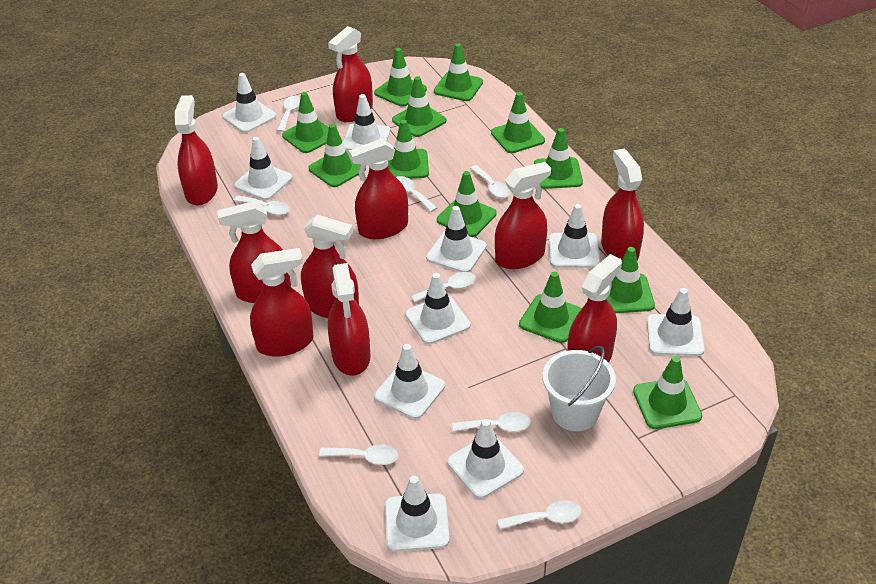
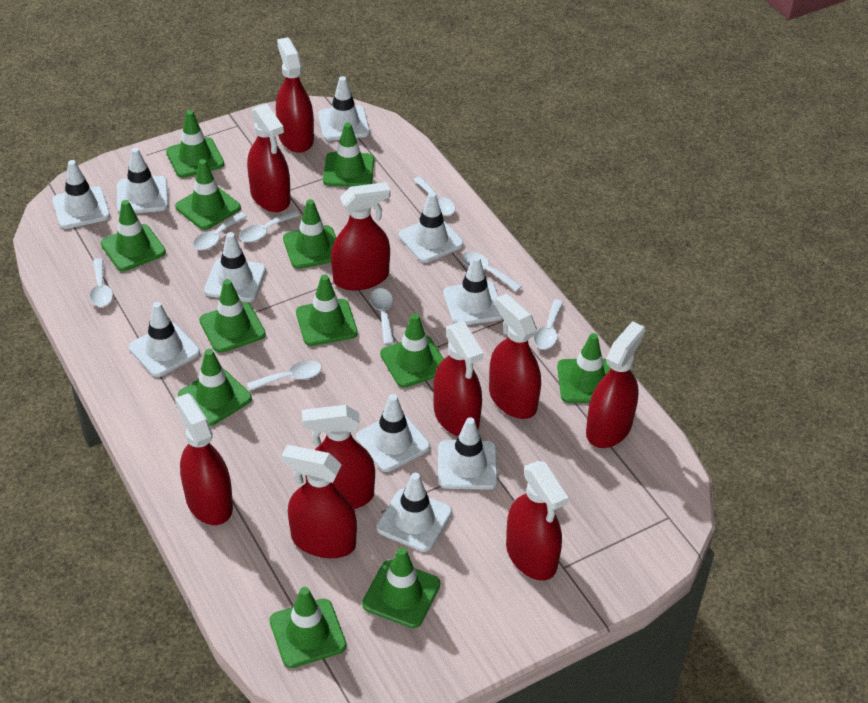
white bucket: 1 -> 0

